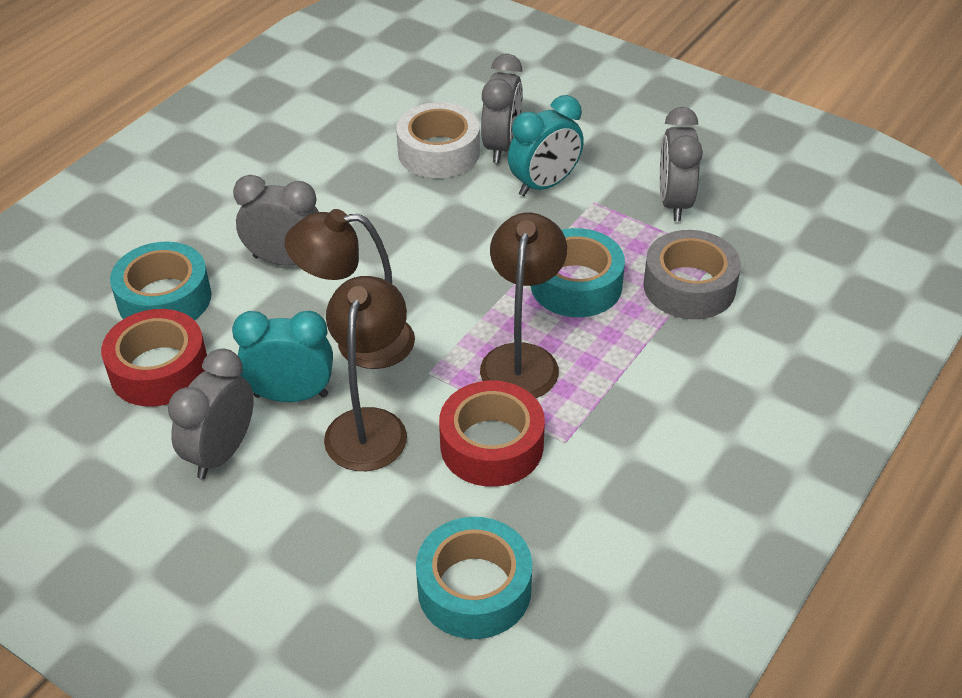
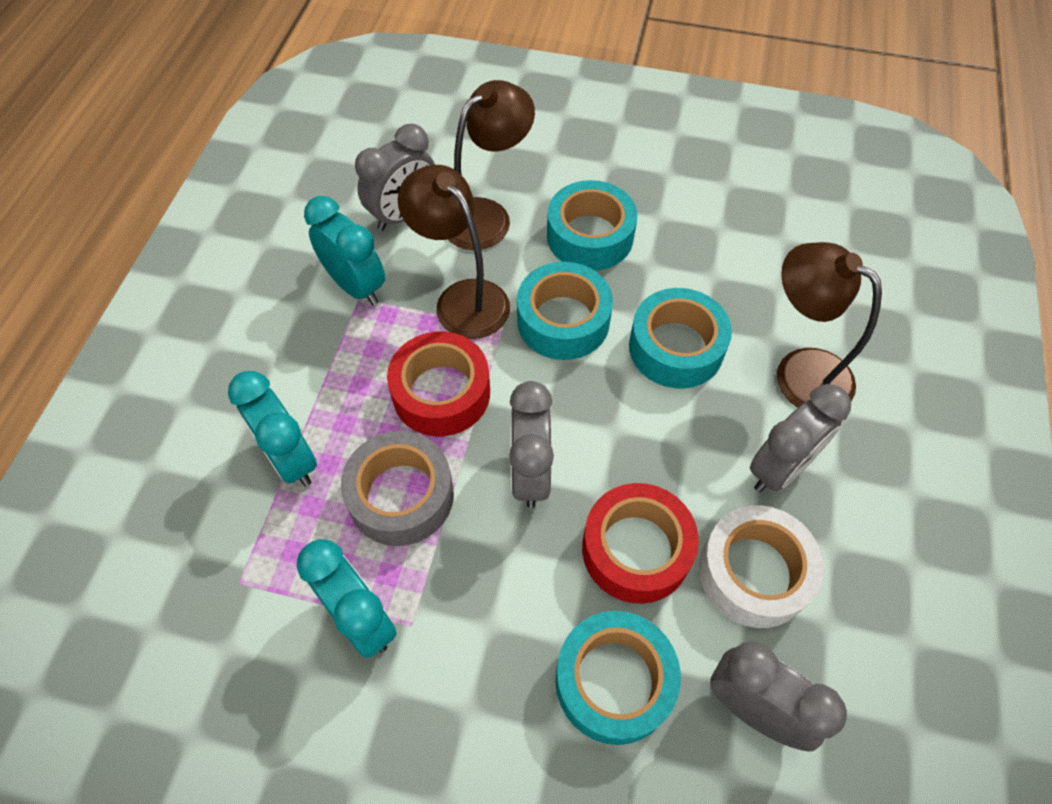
turquoise clock: 2 -> 3
turquoise tape: 3 -> 4

